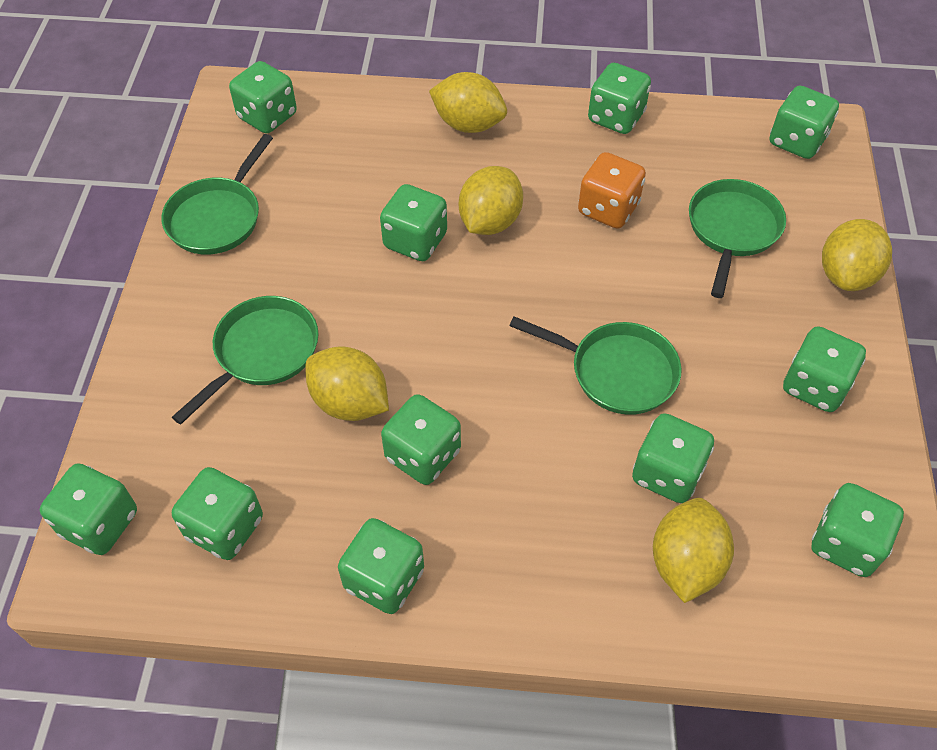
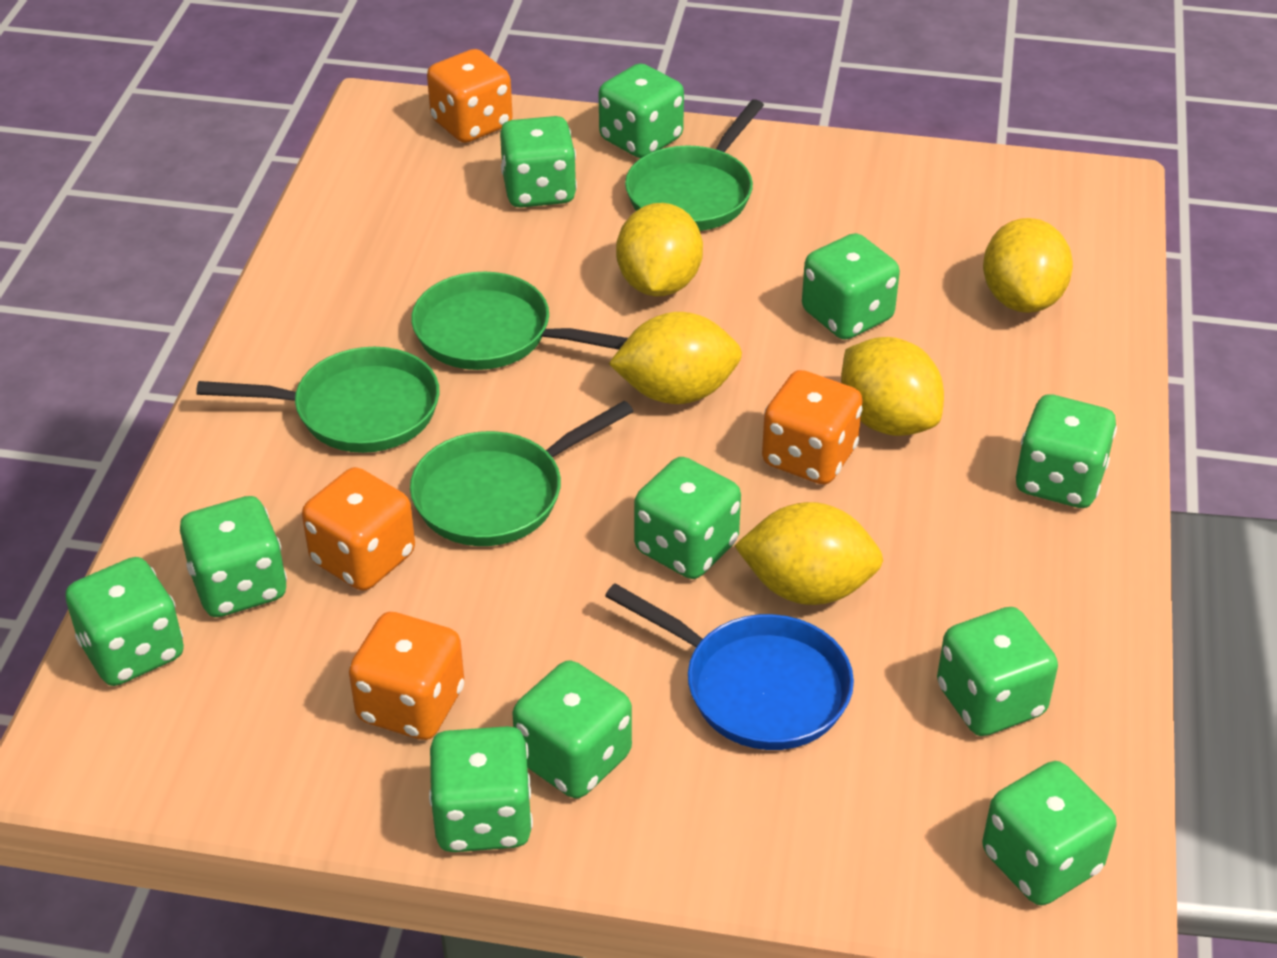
blue pan: 0 -> 1
orange dice: 1 -> 4

